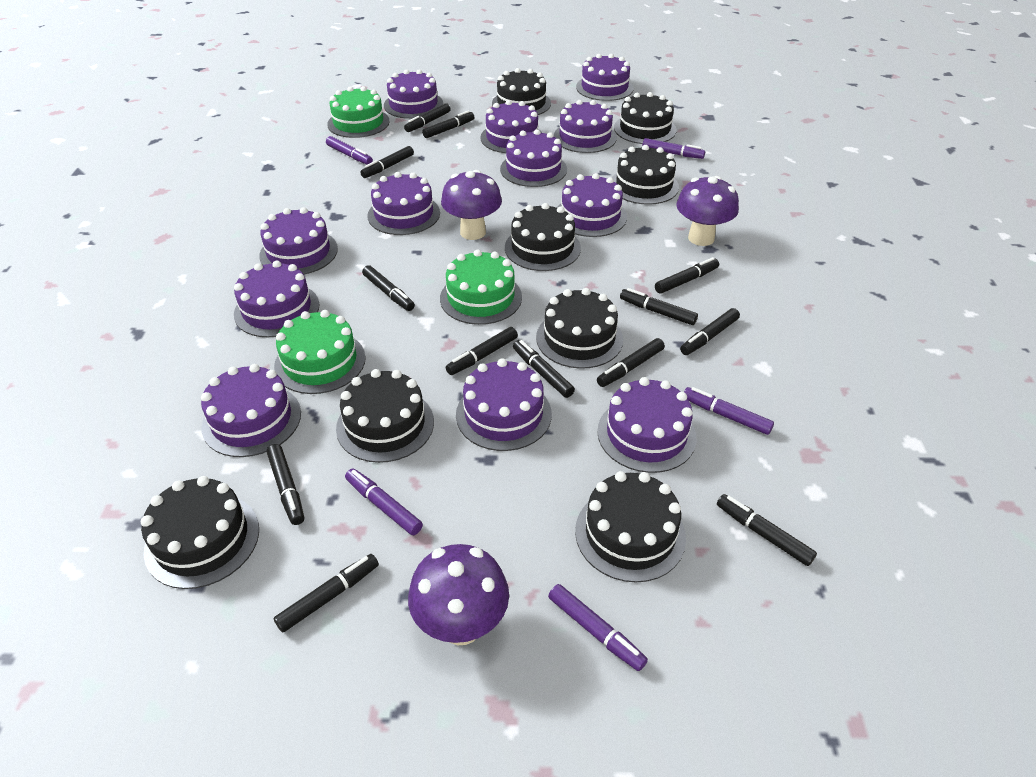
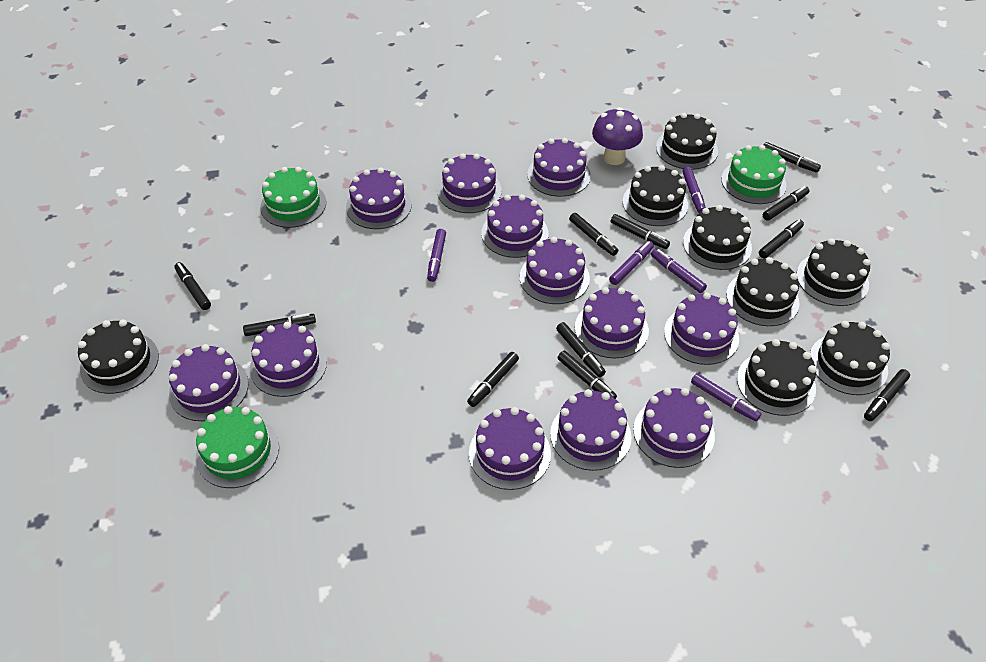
black marker: 13 -> 11
purple mushroom: 3 -> 1

